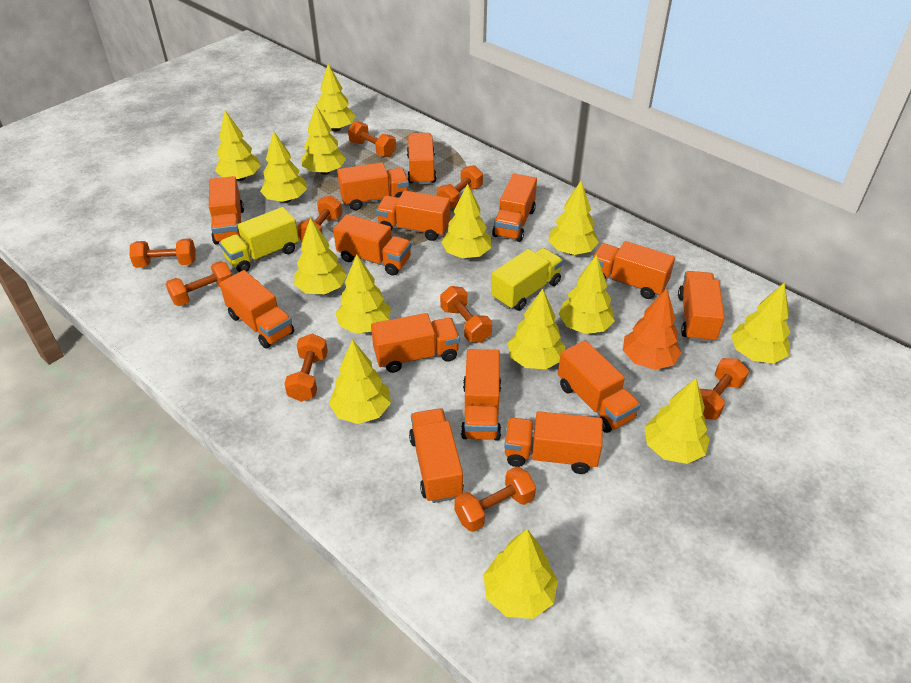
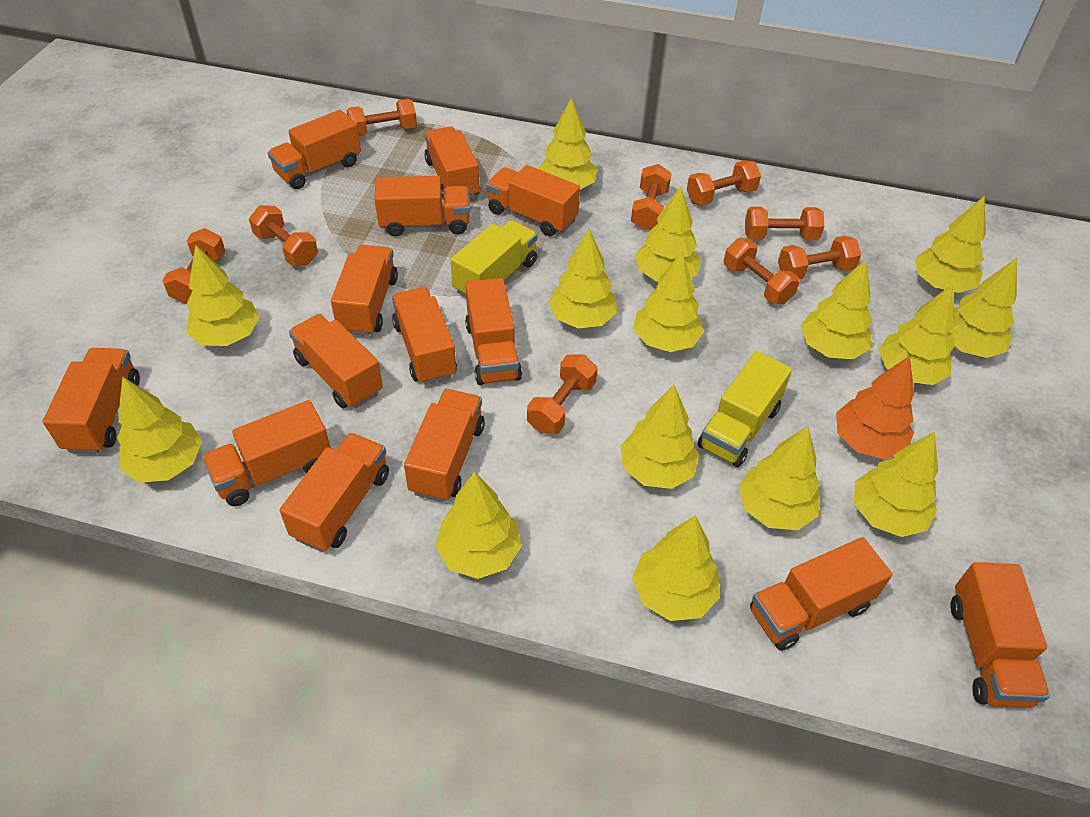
yellow tree: 14 -> 15

